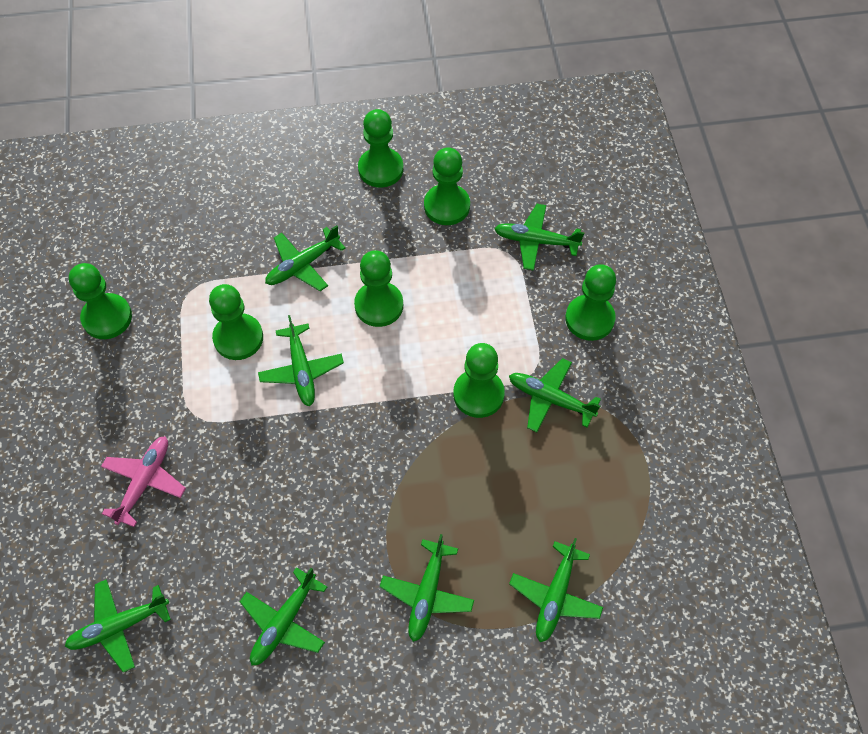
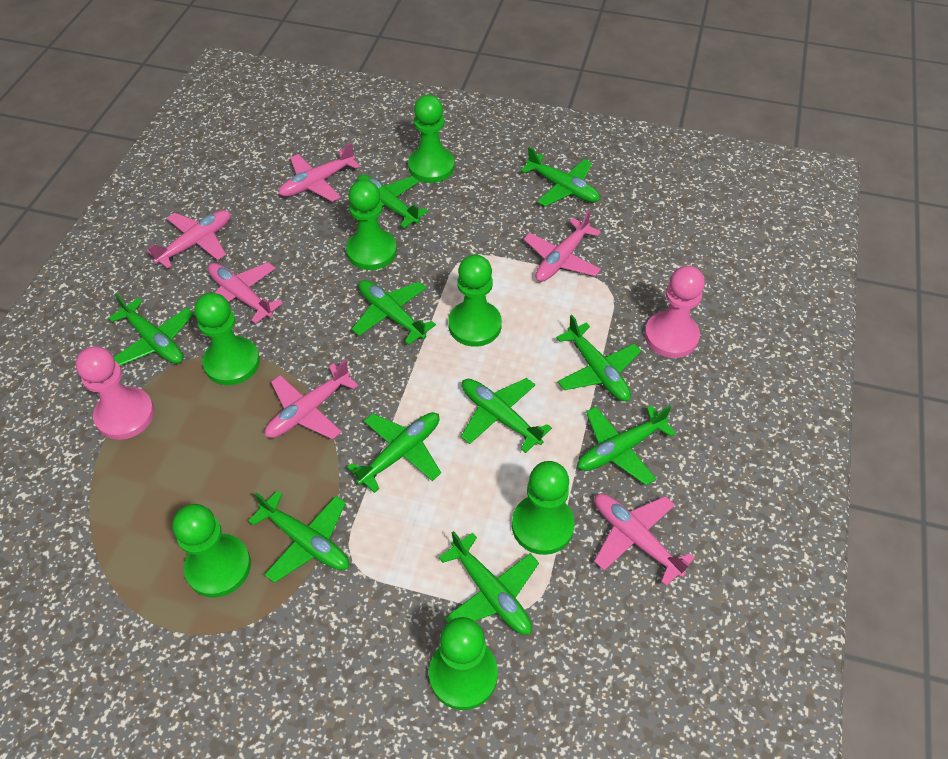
green plane: 8 -> 10
pink pawn: 0 -> 2
pink plane: 1 -> 6

